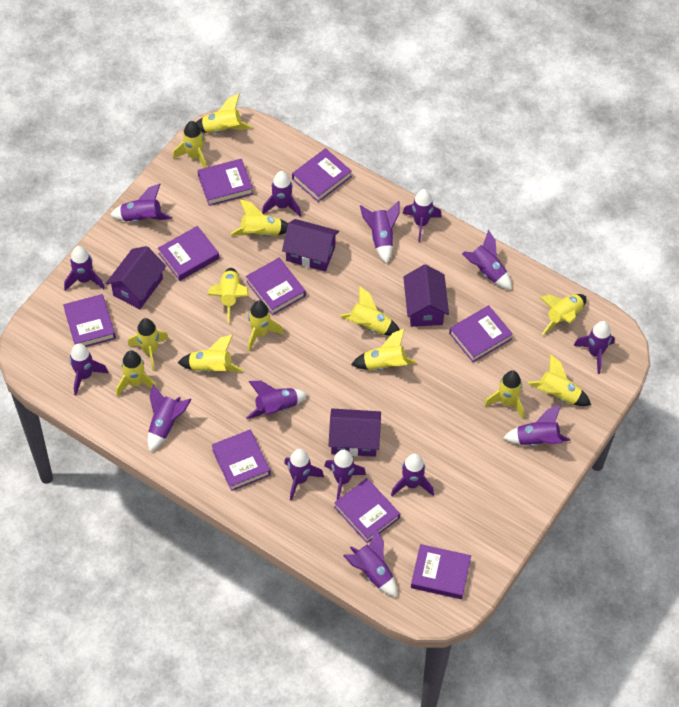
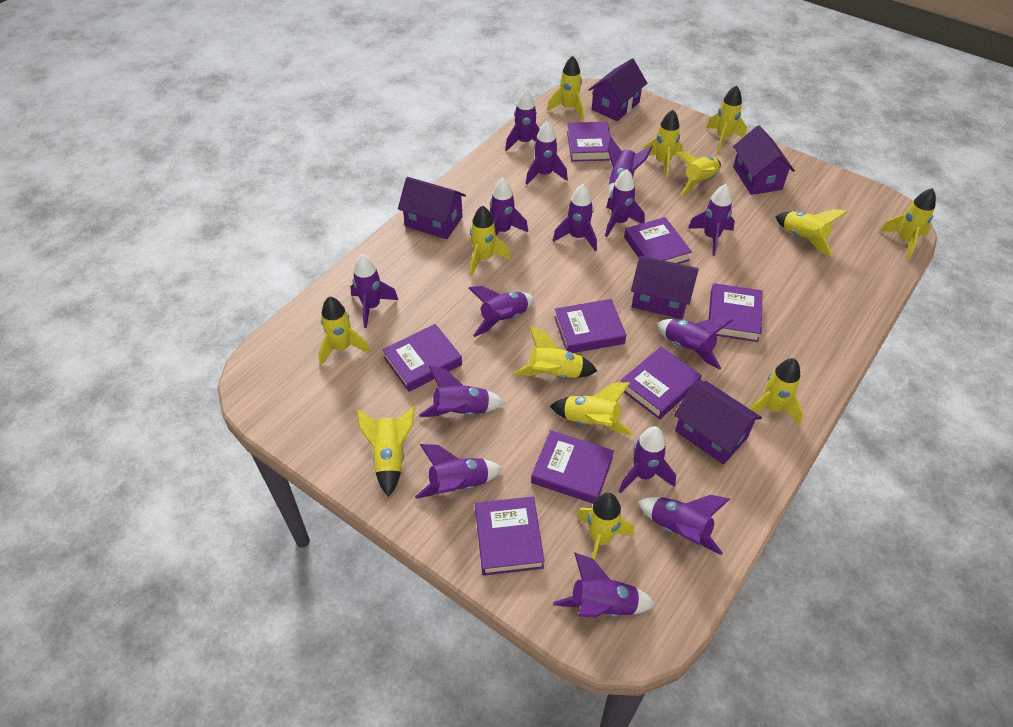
purple book: 9 -> 8
purple house: 4 -> 5

